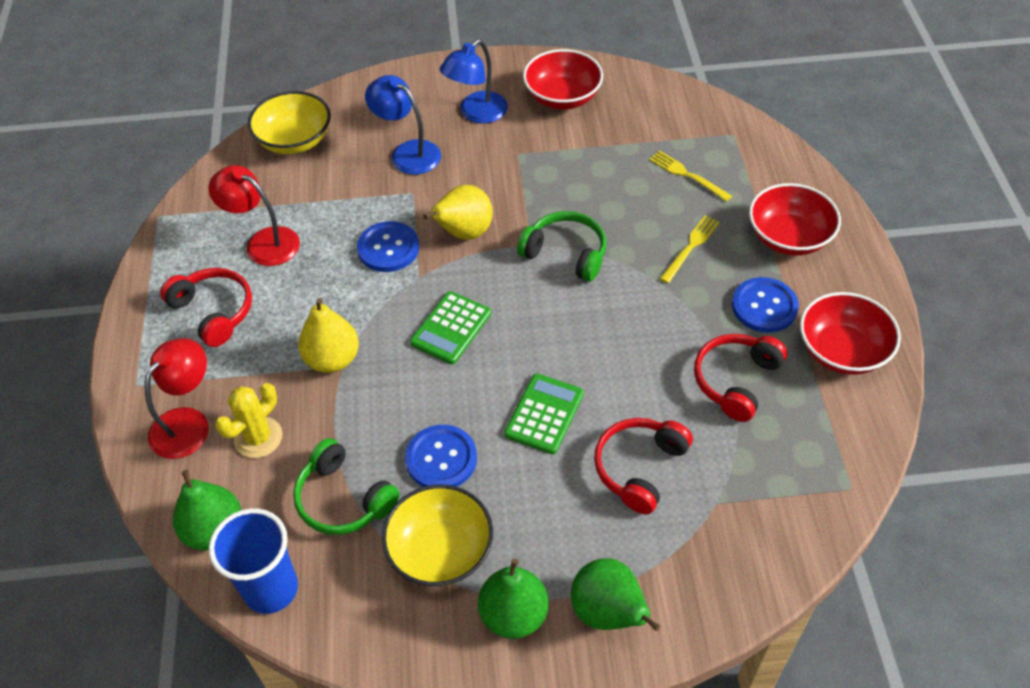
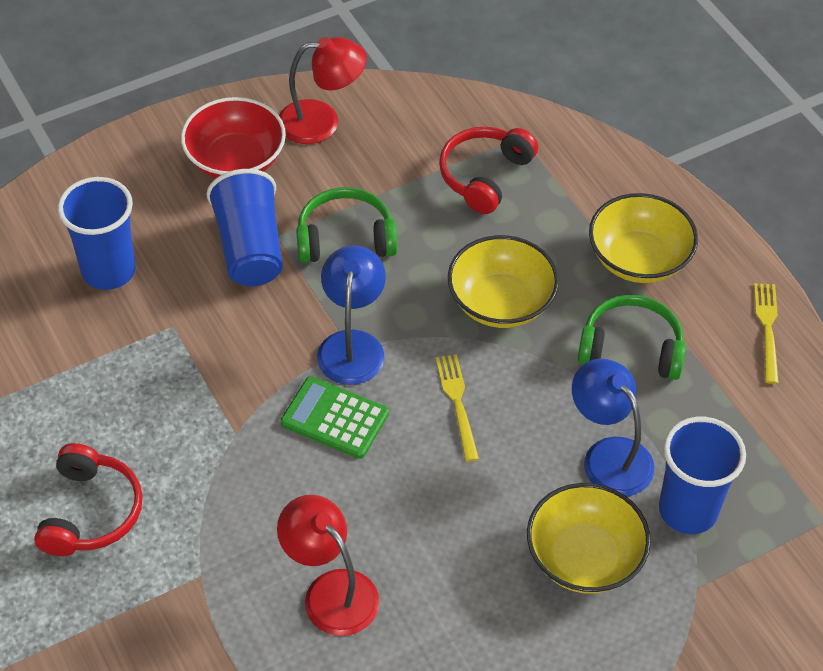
blue button: 3 -> 0
blue cup: 1 -> 3
green calculator: 2 -> 1
green pear: 3 -> 0
red bowl: 3 -> 1
red headphones: 3 -> 2
yellow bowl: 2 -> 3
yellow cactus: 1 -> 0
yellow pear: 2 -> 0

